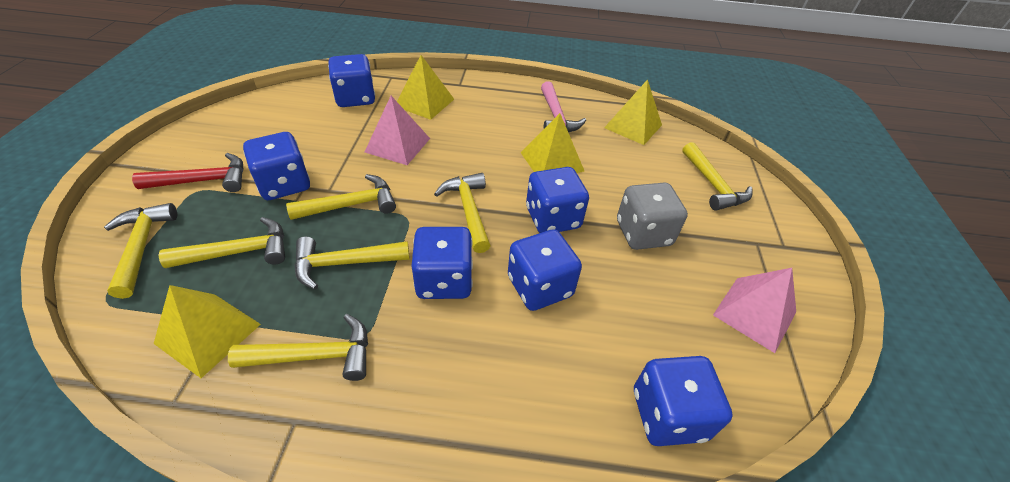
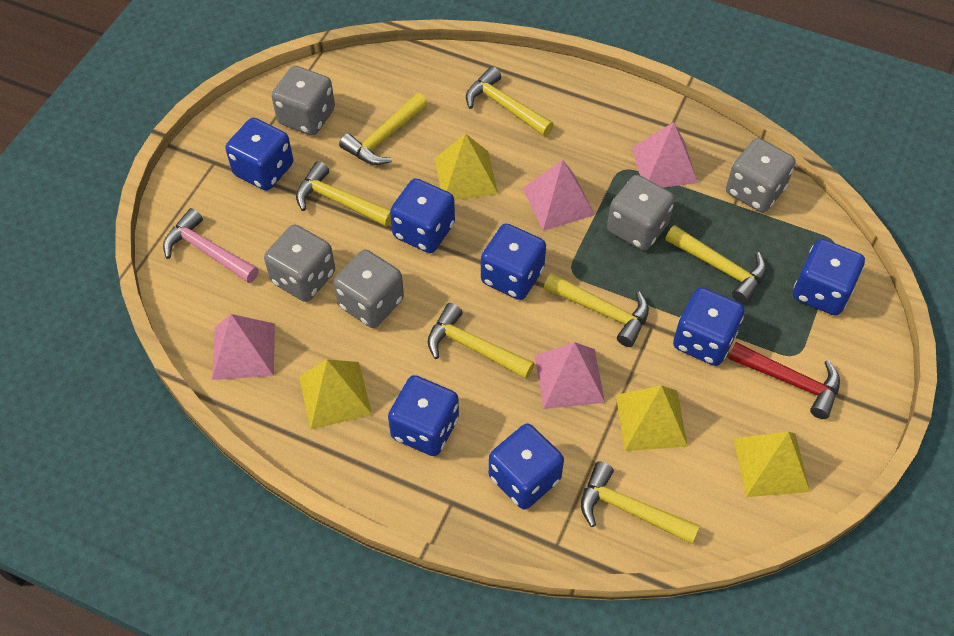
blue dice: 6 -> 7
grey dice: 1 -> 5
pink pyramid: 2 -> 4

